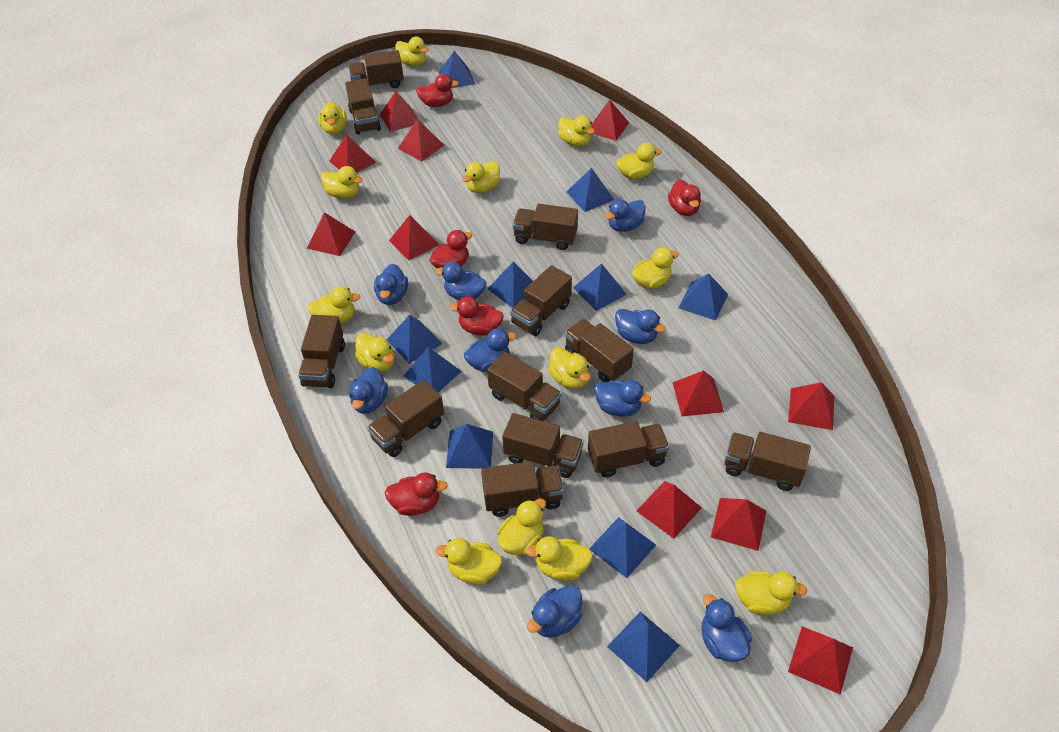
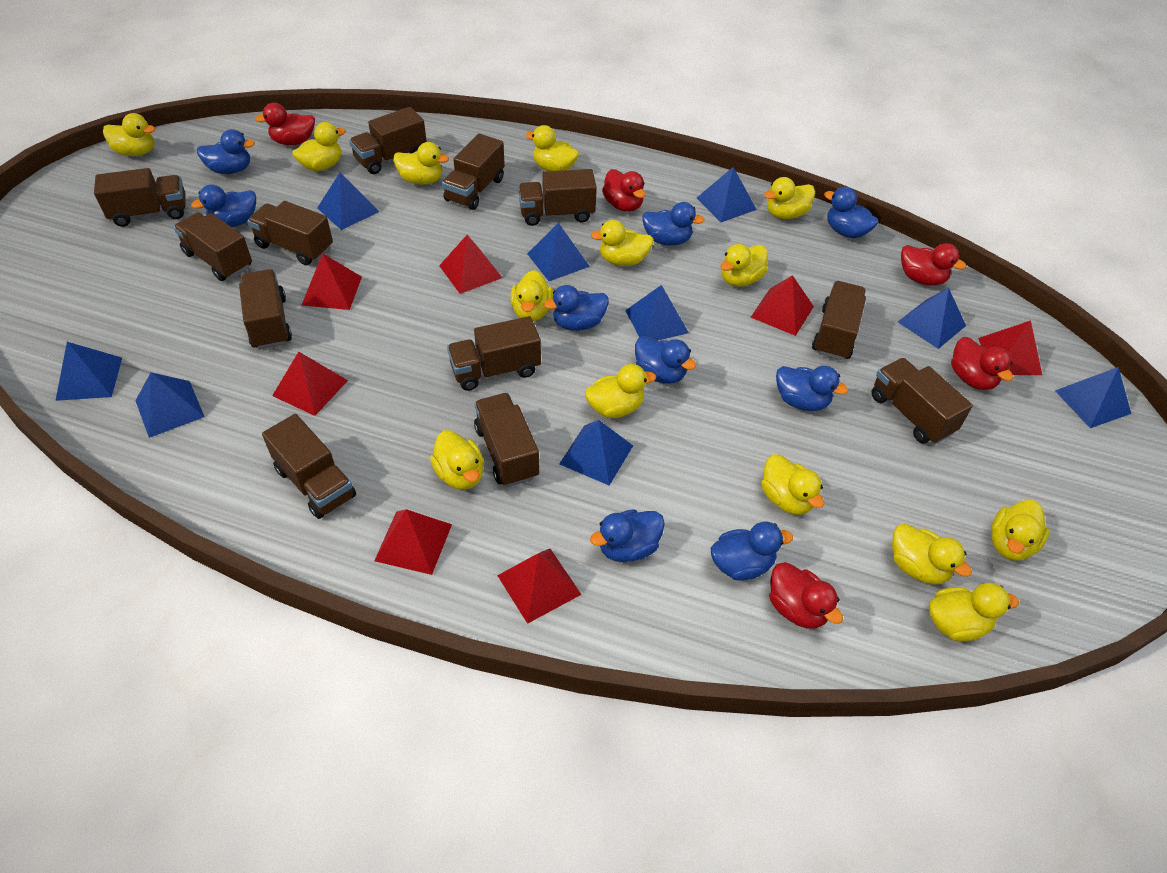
blue pyramid: 10 -> 9
red pyramid: 11 -> 7

